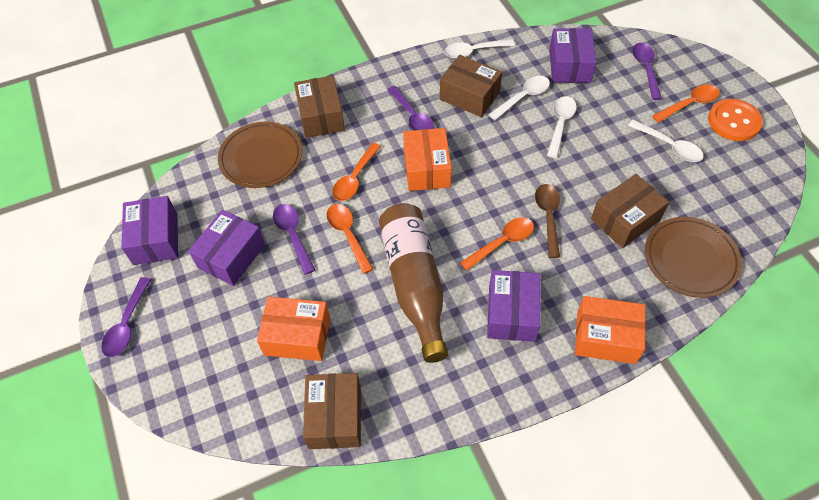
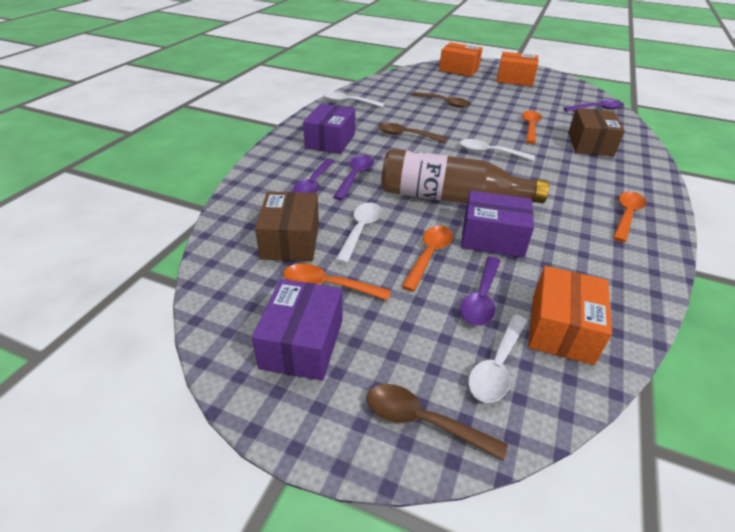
brown box: 4 -> 2
brown plate: 2 -> 0
brown spoon: 1 -> 3
orange button: 1 -> 0
purple box: 4 -> 3

